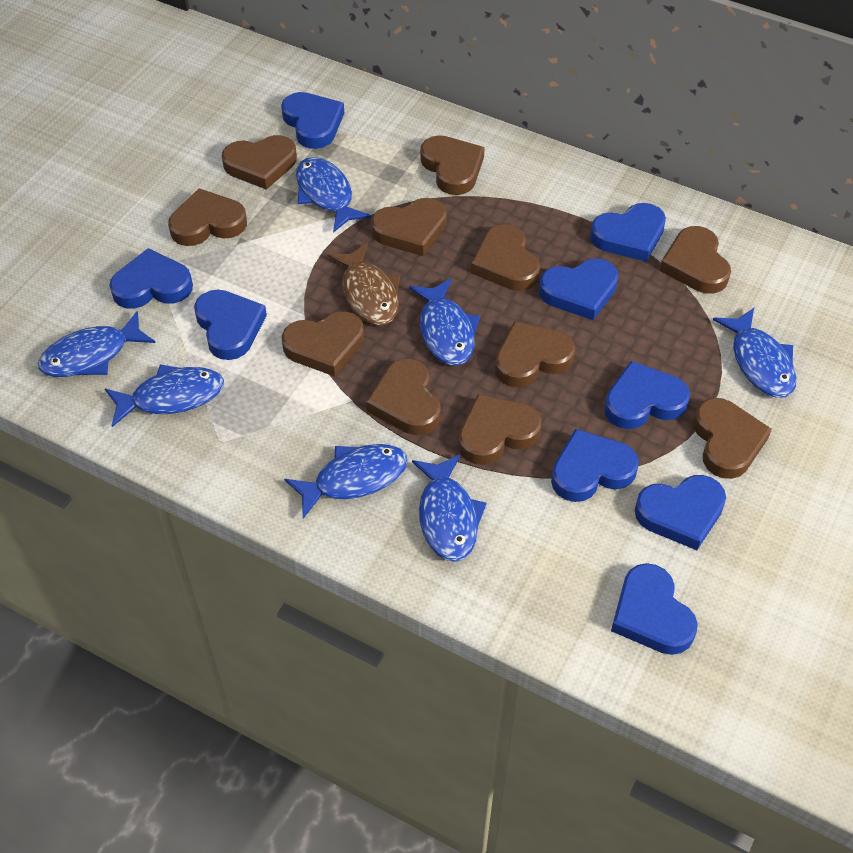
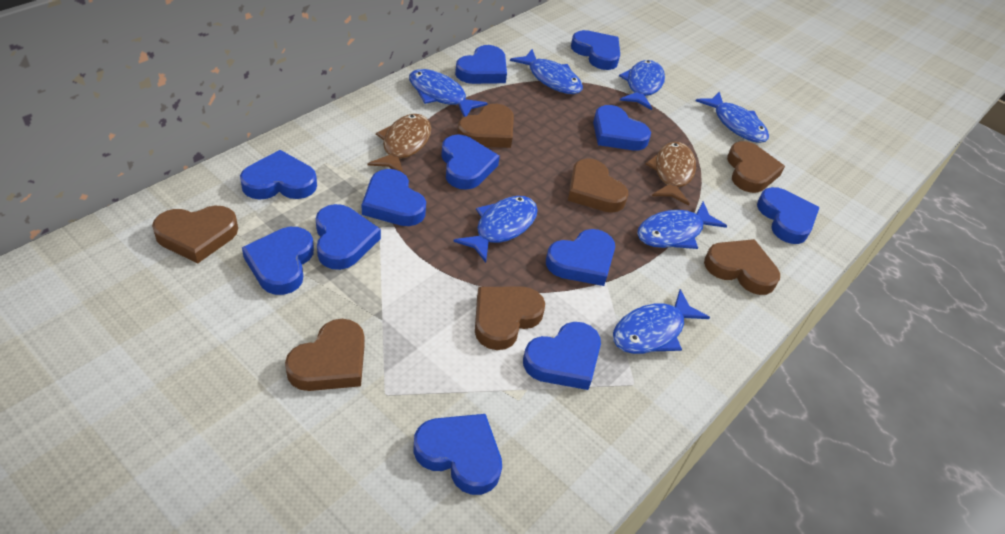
blue heart: 9 -> 12
brown fish: 1 -> 2
brown heart: 11 -> 7

